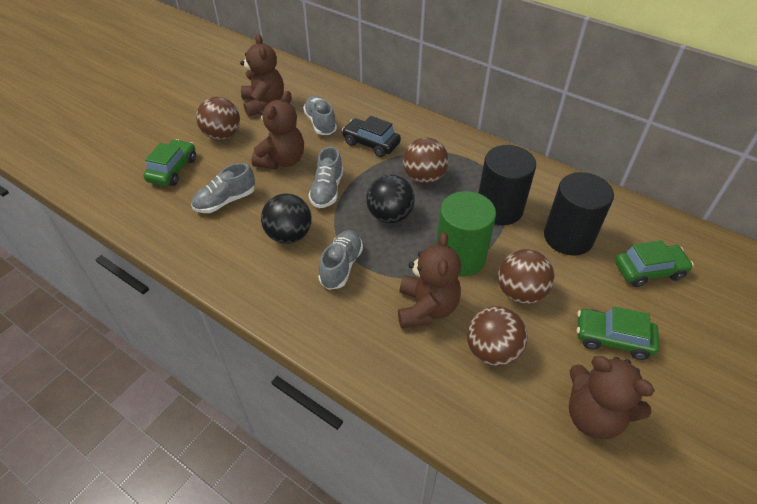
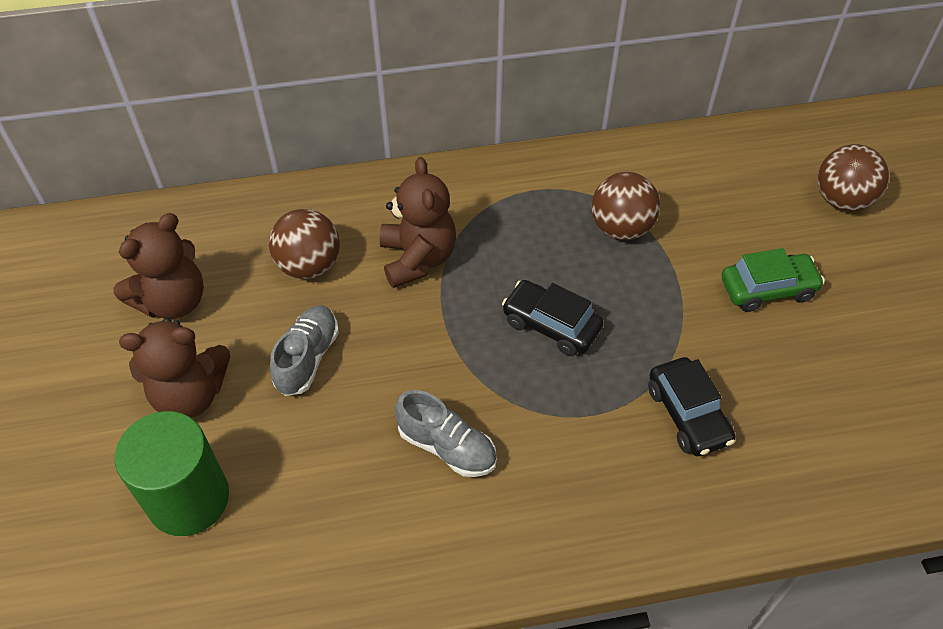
black ball: 2 -> 0
black car: 1 -> 2
black cylinder: 2 -> 0
brown ball: 4 -> 3
brown teddy bear: 4 -> 3
green car: 3 -> 1
grey shoe: 4 -> 2

